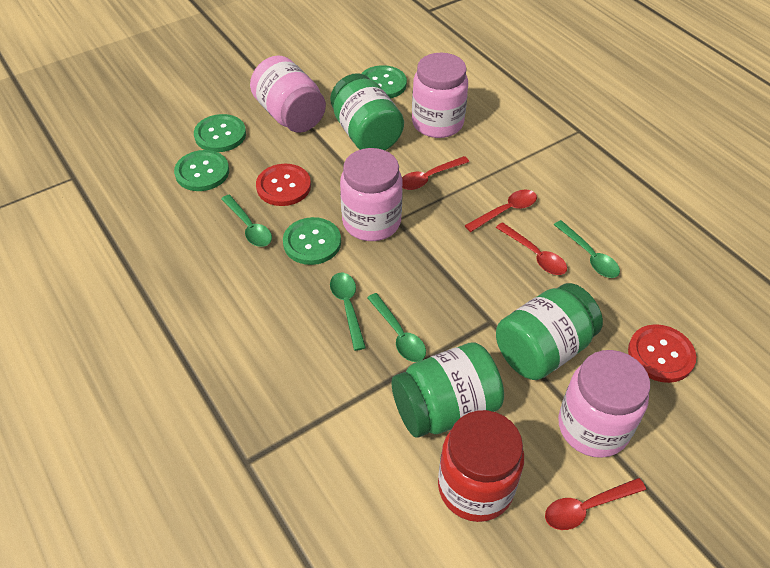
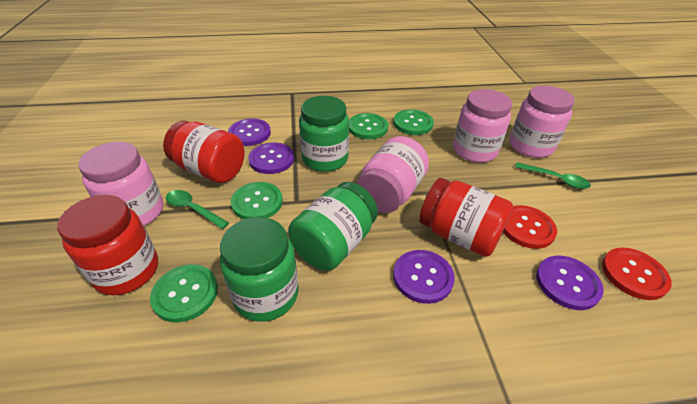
green spoon: 4 -> 2
purple button: 0 -> 4
red jar: 1 -> 3
red spoon: 4 -> 0

